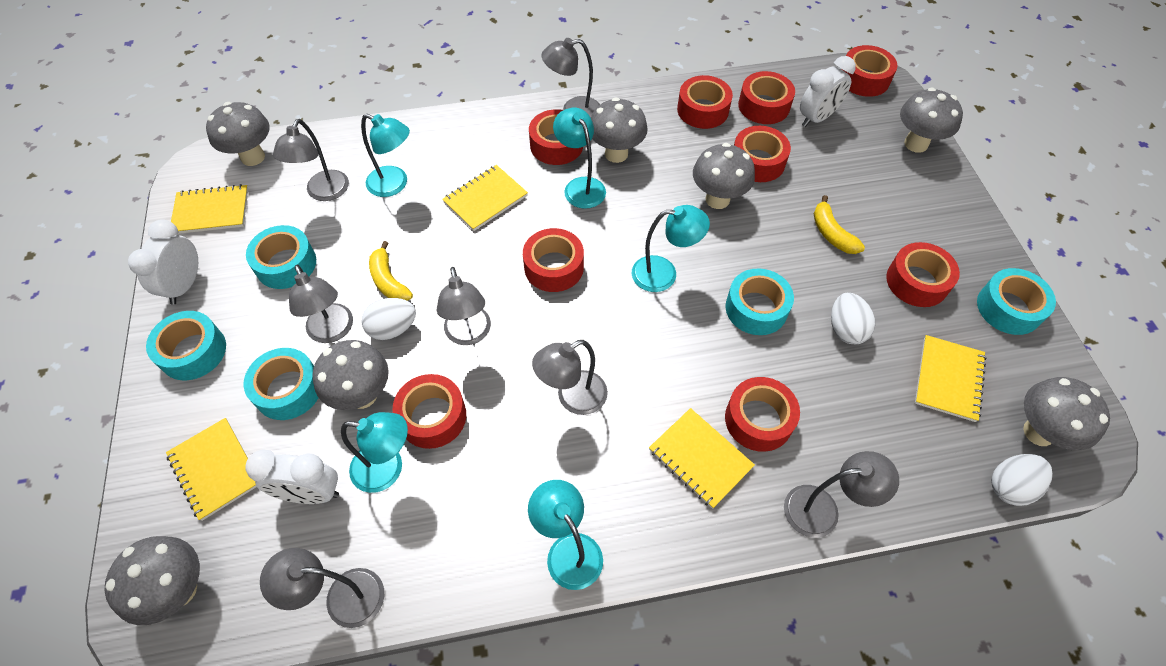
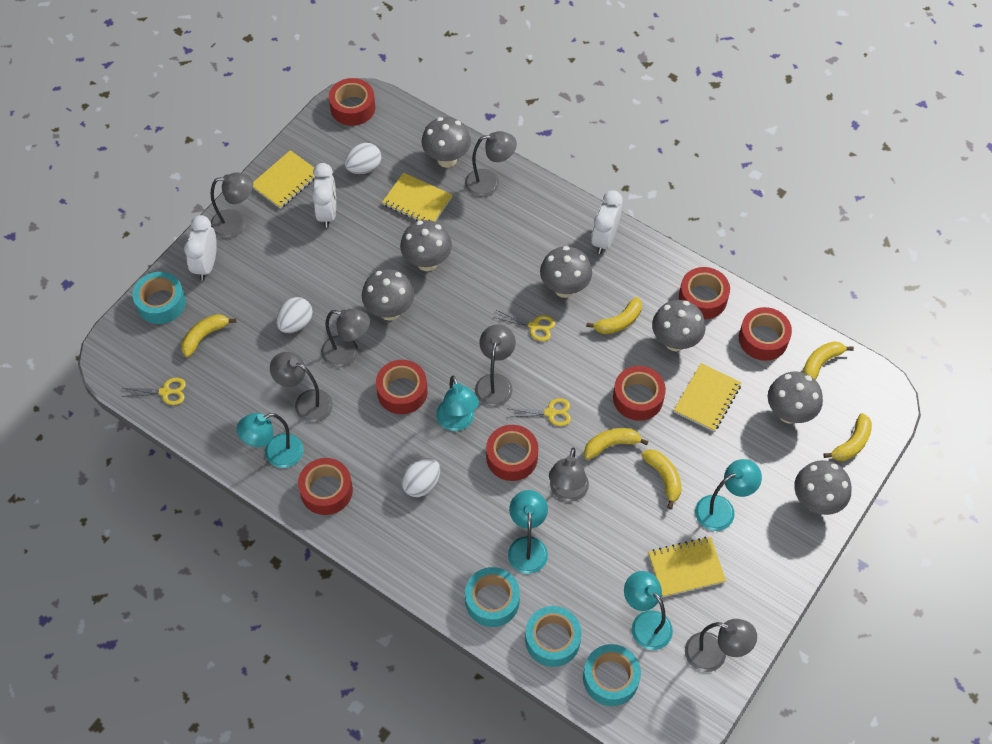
red tape: 9 -> 7
turquoise tape: 5 -> 4
yellow banana: 2 -> 6
yellow notebook: 5 -> 4
yellow scissors: 0 -> 3

